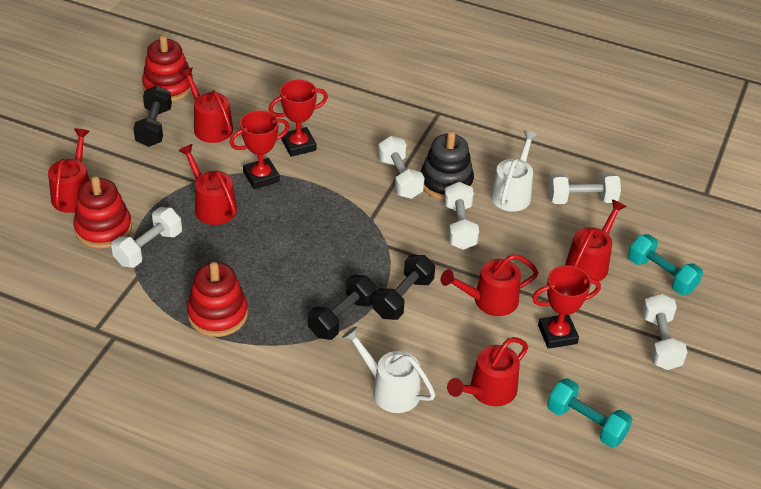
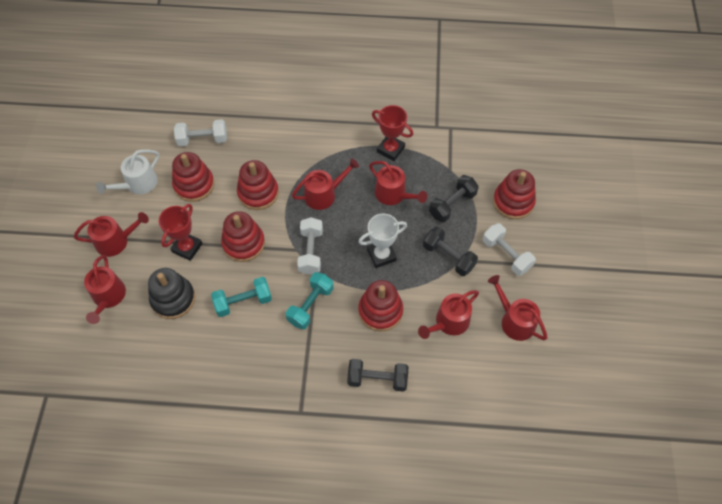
red stacking toy: 3 -> 5
red trophy: 3 -> 2
white dumbbell: 5 -> 3
white trophy: 0 -> 1
white watering can: 2 -> 1

